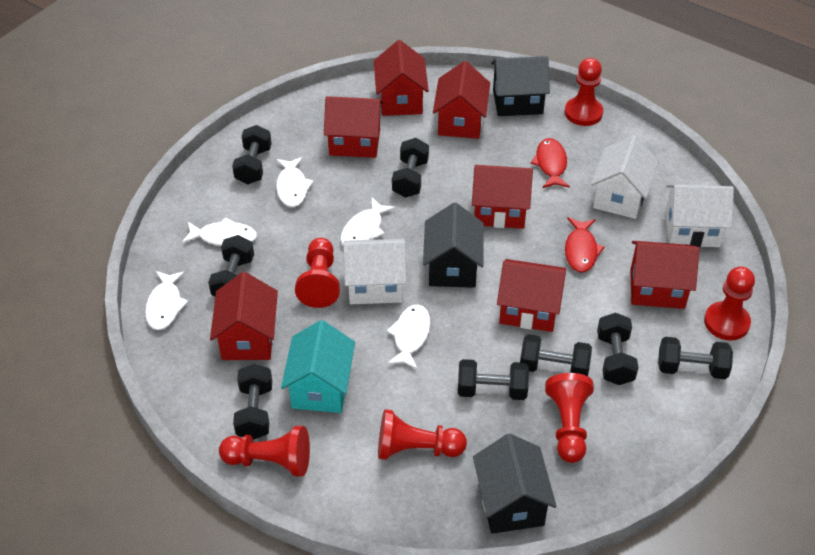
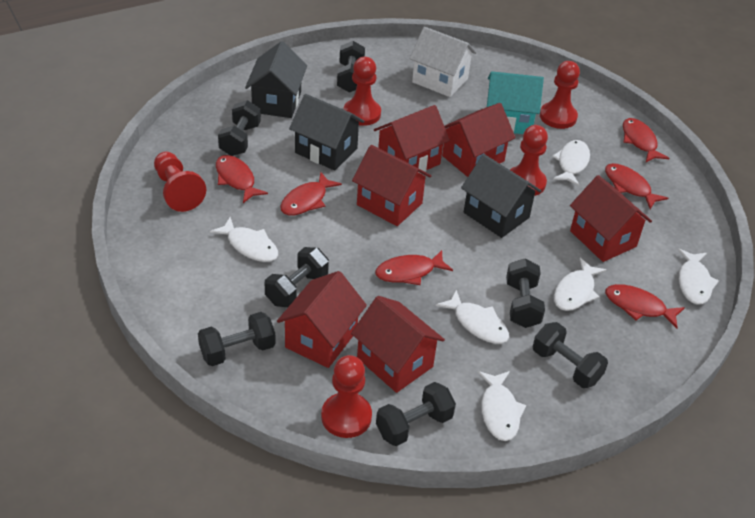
black dumbbell: 8 -> 7
red fish: 2 -> 6
red house: 7 -> 6
red pawn: 6 -> 5
white fish: 5 -> 6
white house: 3 -> 1

